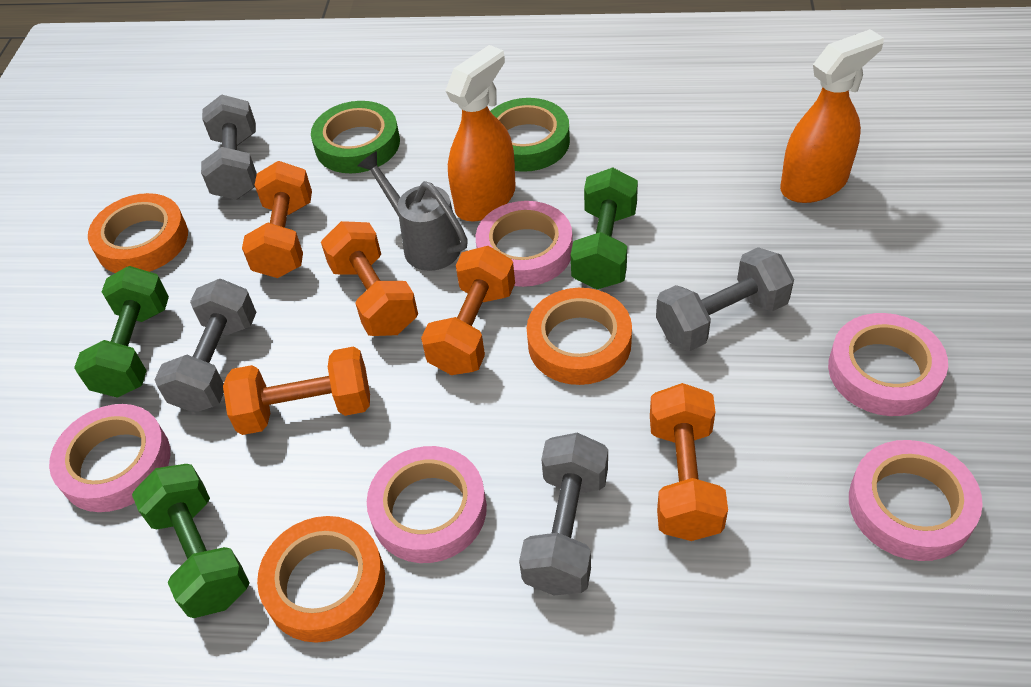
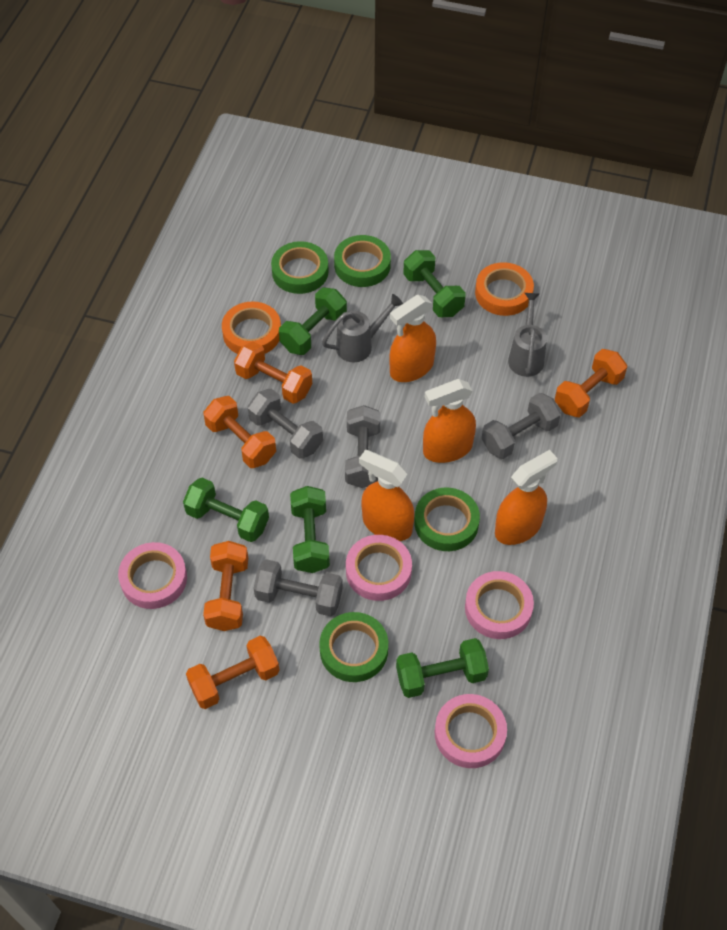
green dumbbell: 3 -> 5
green tape: 2 -> 4
grey watering can: 1 -> 2
orange spray bottle: 2 -> 4
orange tape: 3 -> 2
pink tape: 5 -> 4

